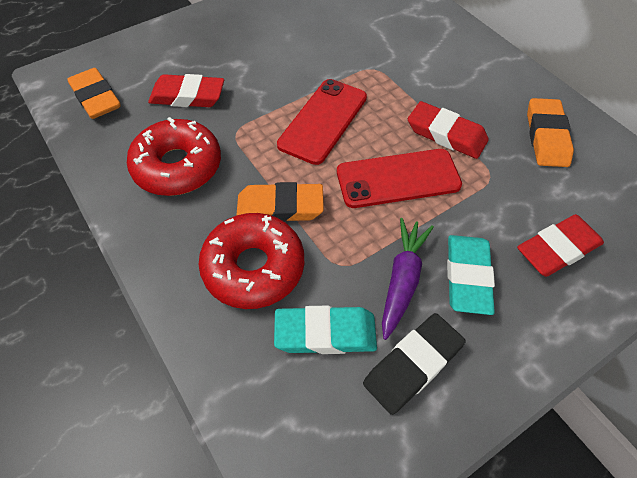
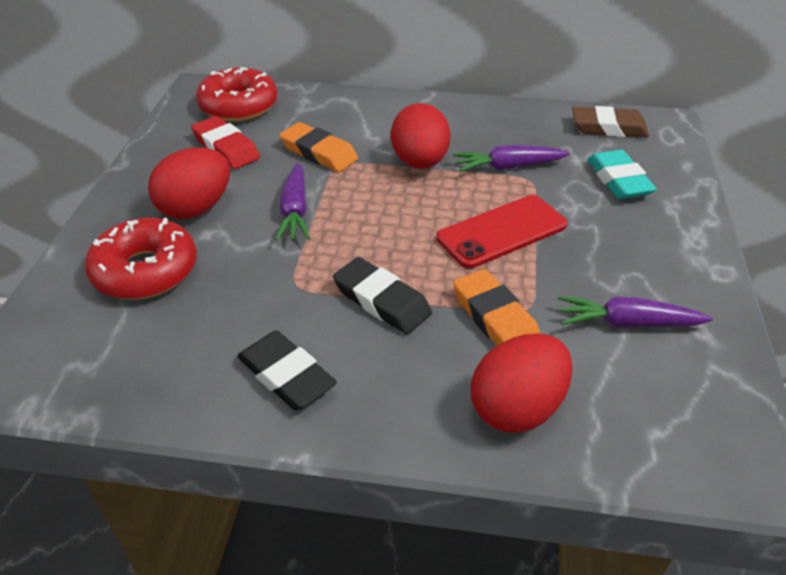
black eraser: 1 -> 2
brown eraser: 0 -> 1
orange eraser: 3 -> 2
purple carrot: 1 -> 3
red egg: 0 -> 3
red eraser: 3 -> 1
red phone: 2 -> 1
turquoise eraser: 2 -> 1

